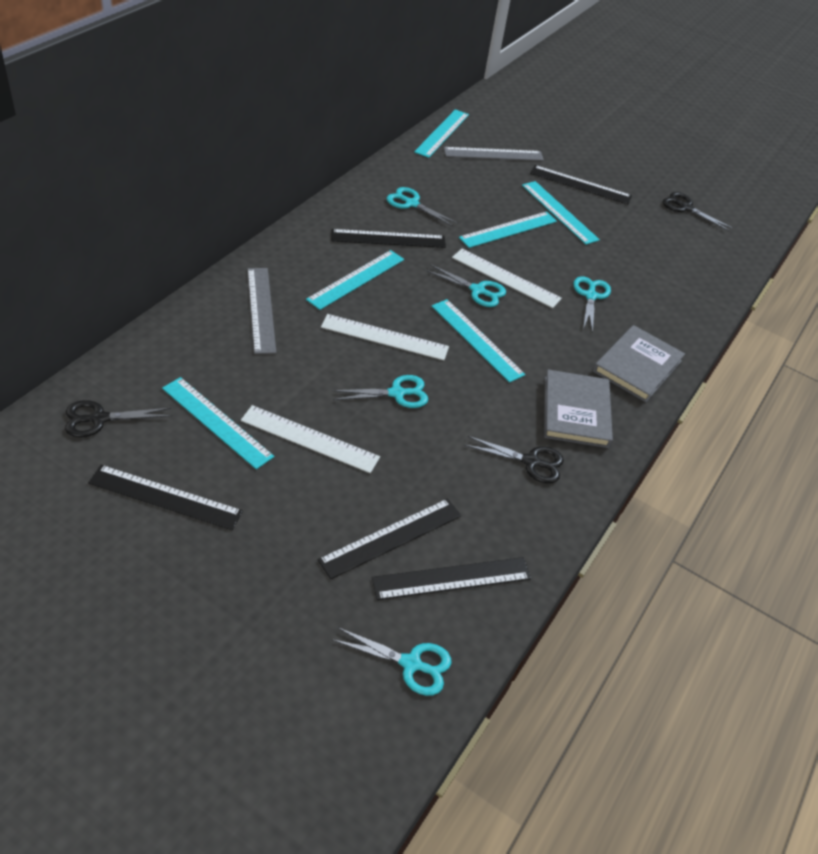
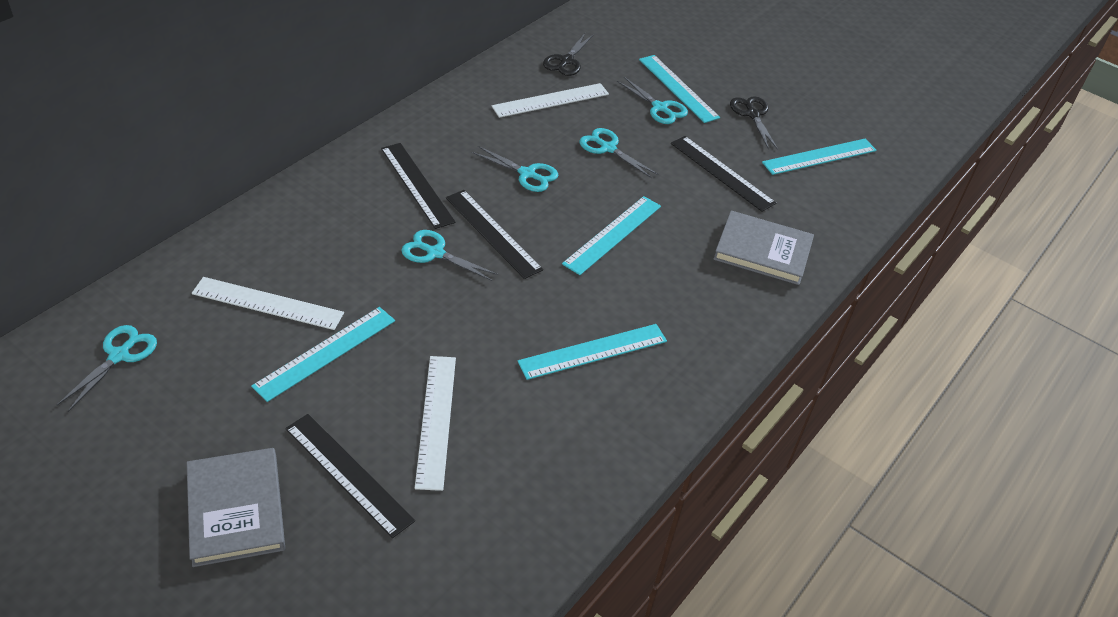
black ruler: 5 -> 4
black scissors: 3 -> 2
grey ruler: 2 -> 0
turquoise ruler: 6 -> 5

